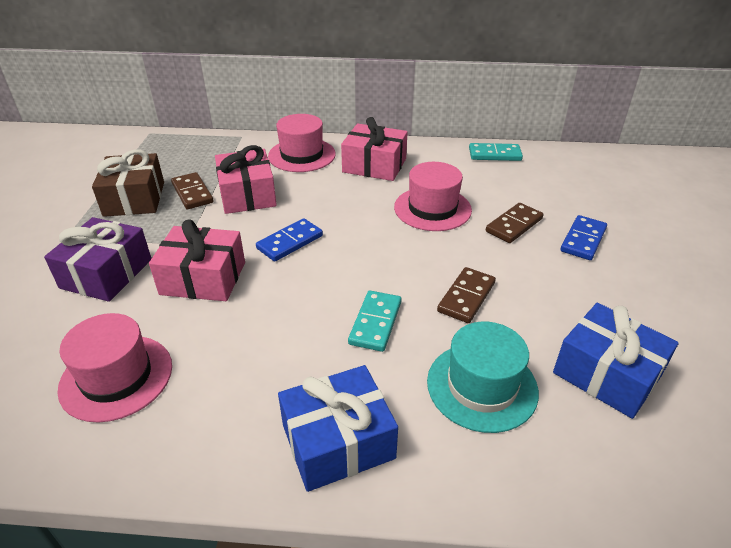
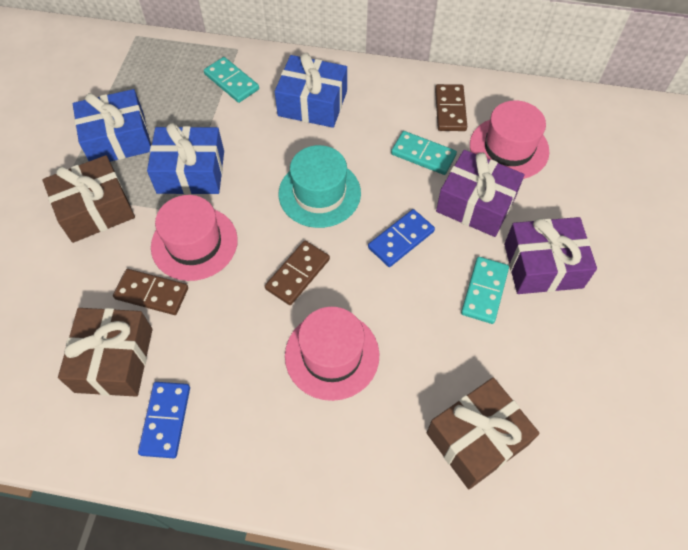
blue gift: 2 -> 3
brown gift: 1 -> 3
pink gift: 3 -> 0
purple gift: 1 -> 2
turquoise domino: 2 -> 3

